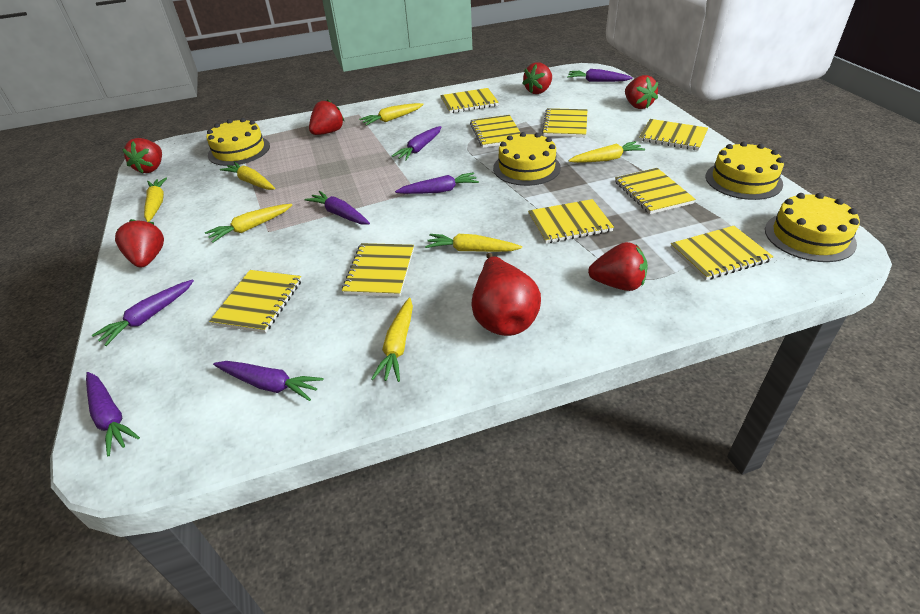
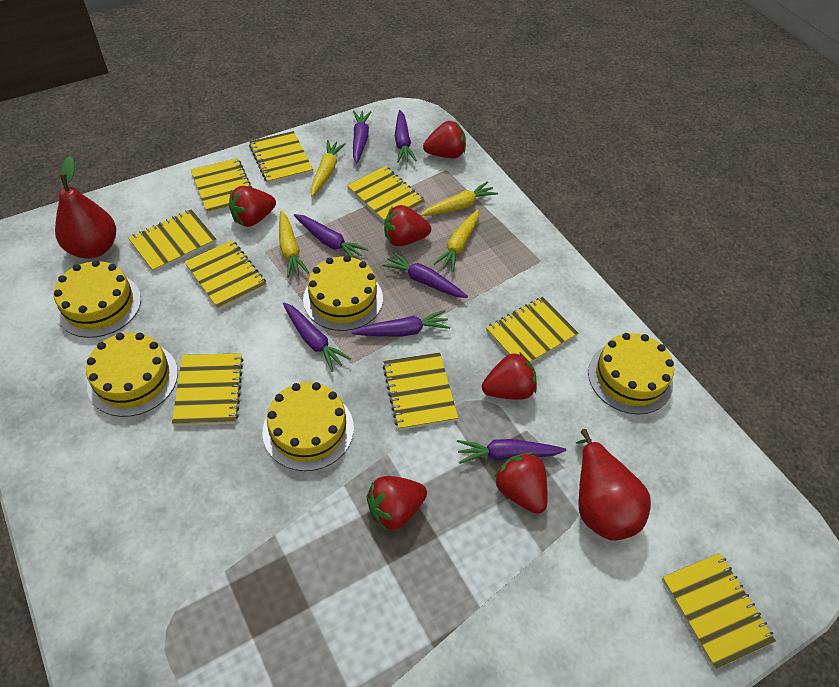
red pear: 1 -> 2
yellow cake: 4 -> 5
yellow carrot: 7 -> 4

